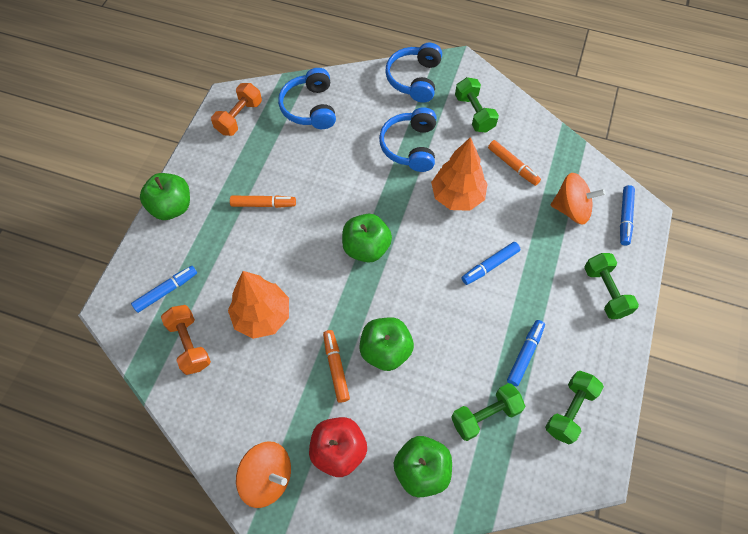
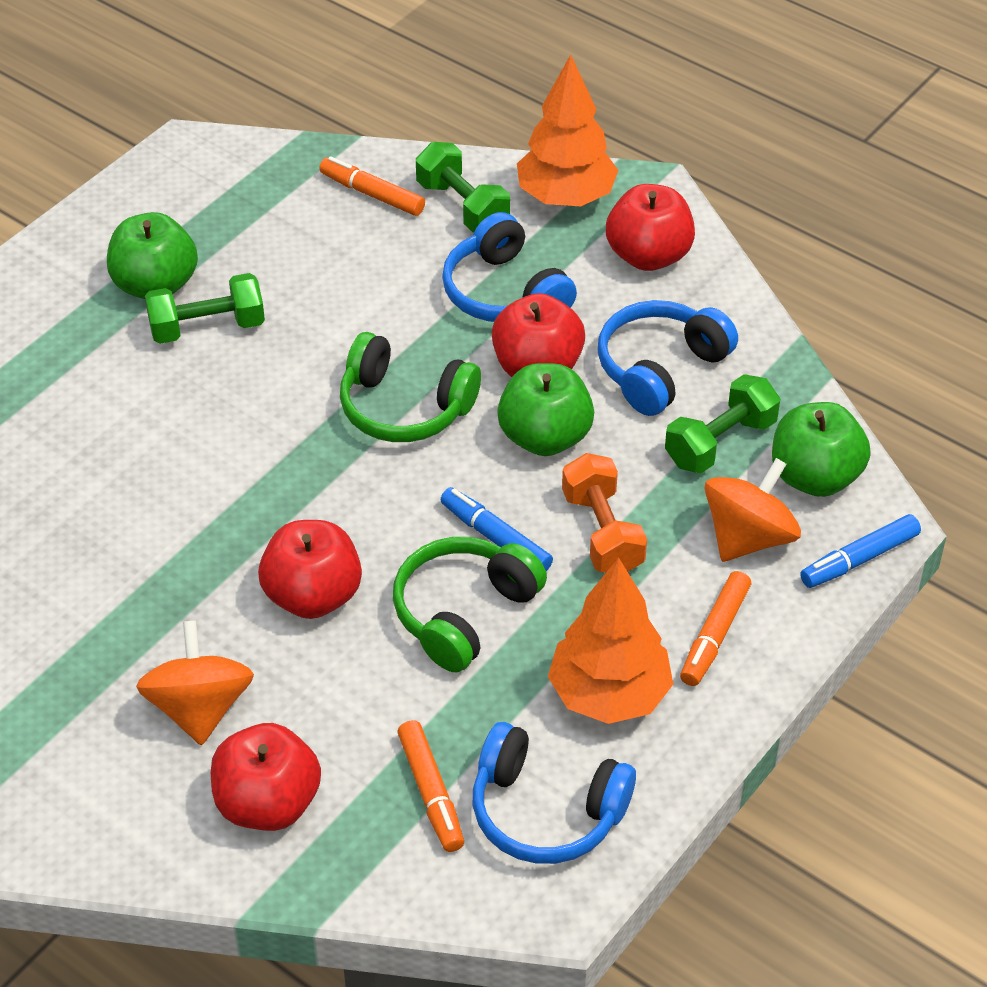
blue marker: 4 -> 2
green apple: 4 -> 3
green dumbbell: 4 -> 3
green headphones: 0 -> 2
orange dumbbell: 2 -> 1
red apple: 1 -> 4

